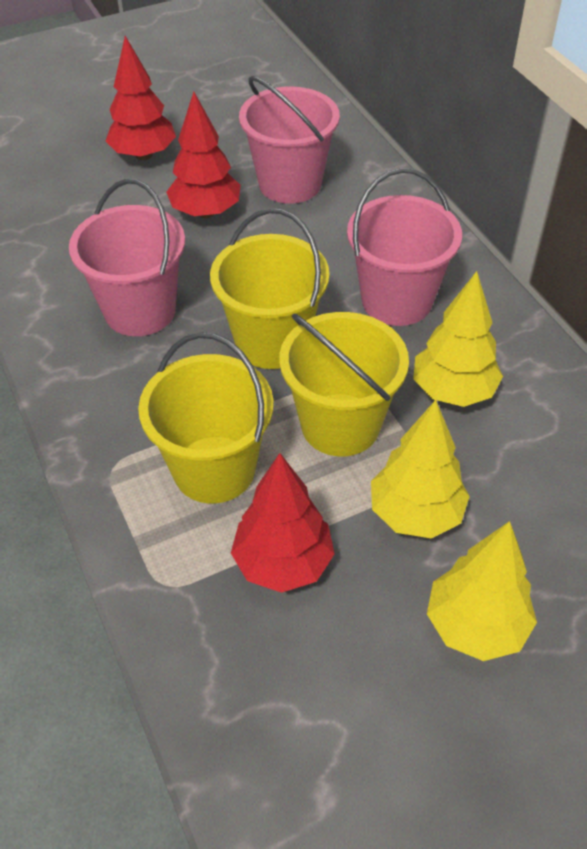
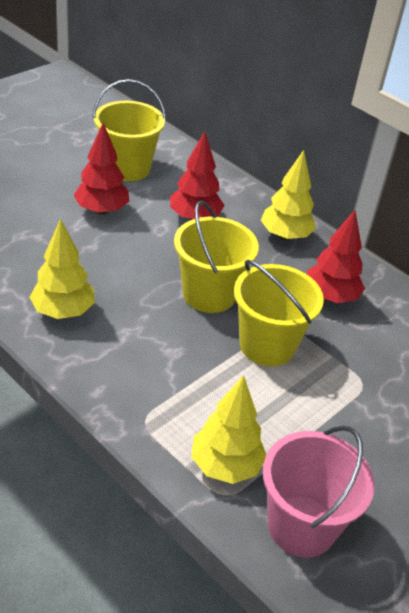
pink bucket: 3 -> 1

